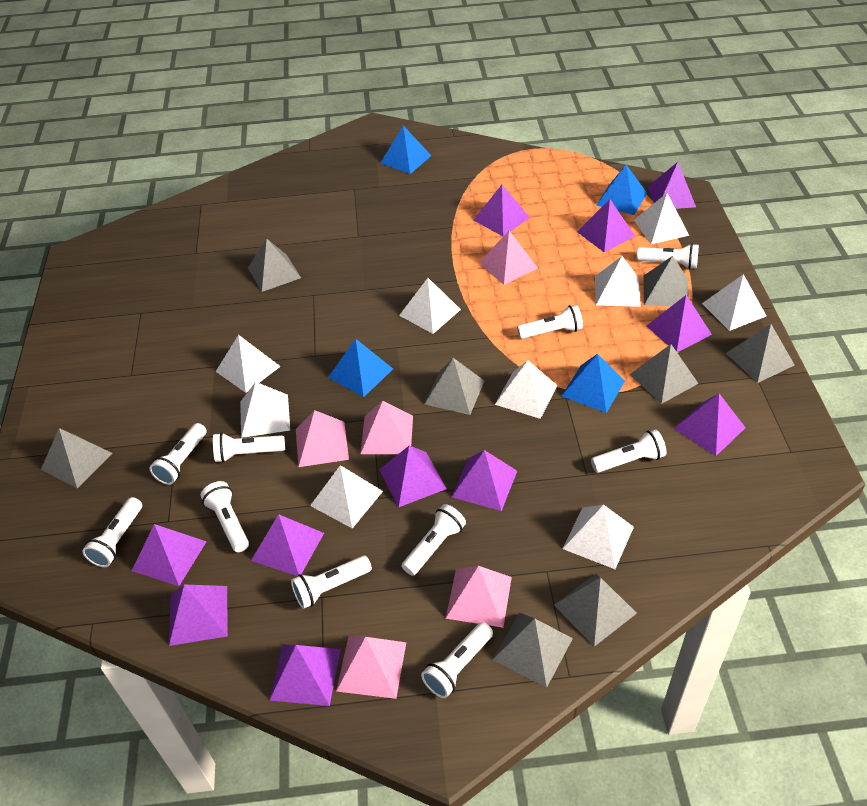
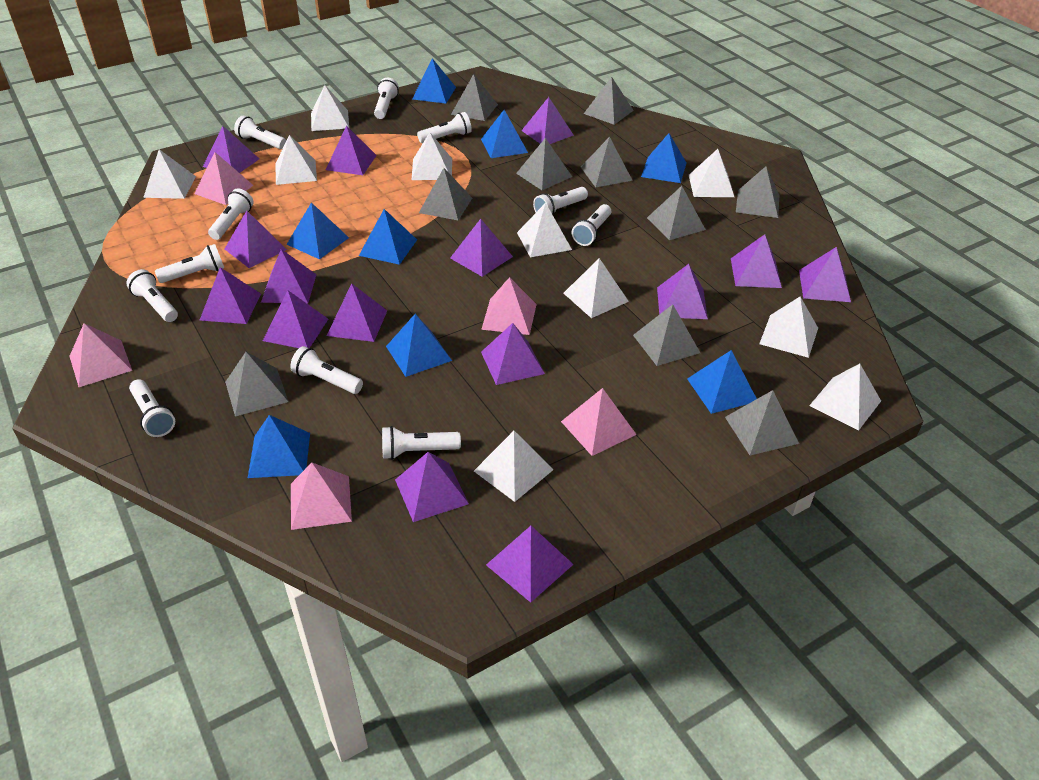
blue pyramid: 4 -> 8
grey pyramid: 8 -> 10
purple pyramid: 11 -> 15
white flashlight: 10 -> 11
white pyramid: 9 -> 10

